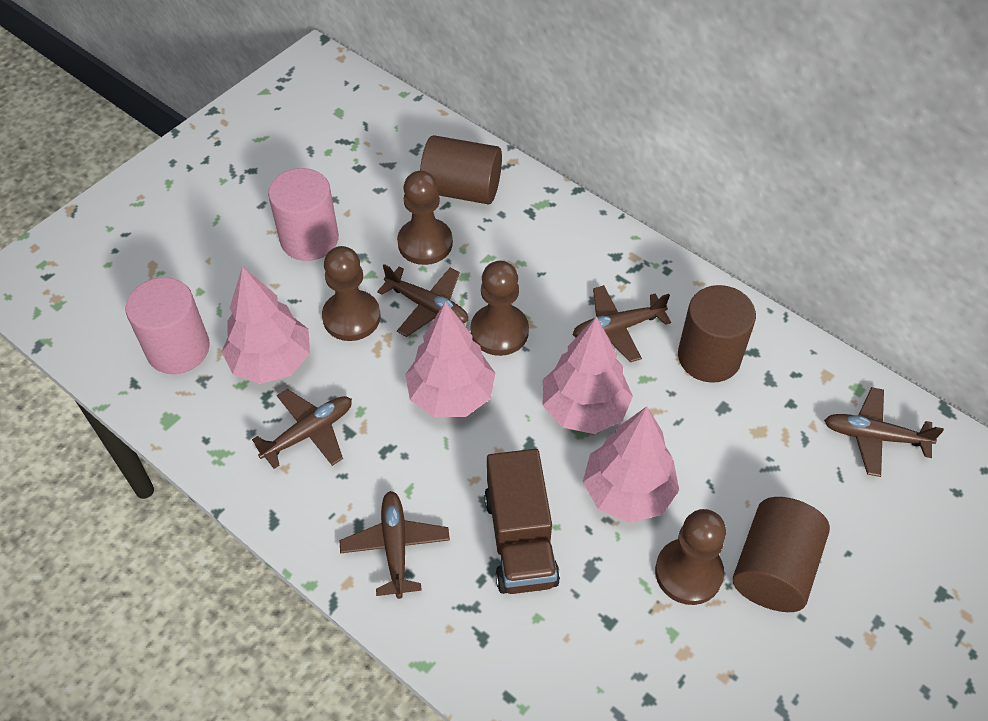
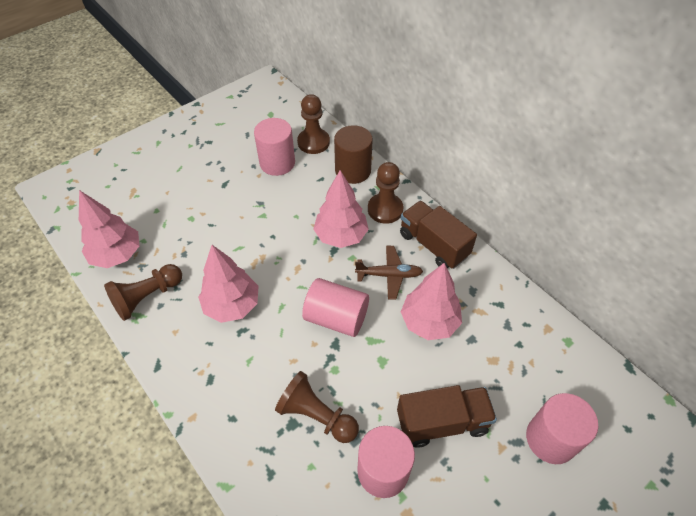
brown cylinder: 3 -> 1
brown plane: 5 -> 1
brown truck: 1 -> 2
pink cylinder: 2 -> 4

